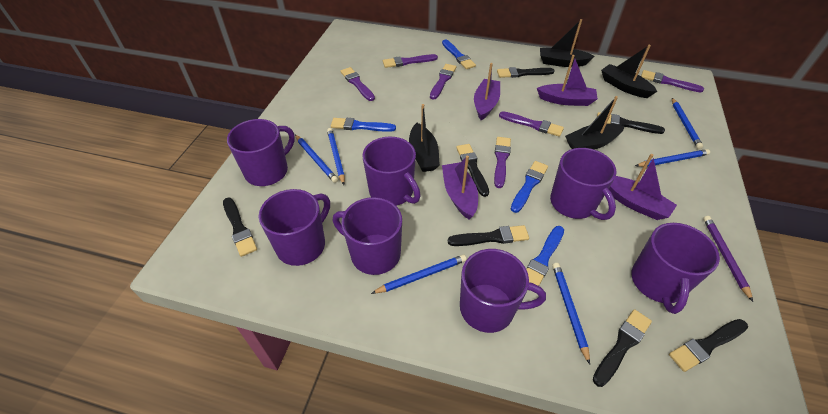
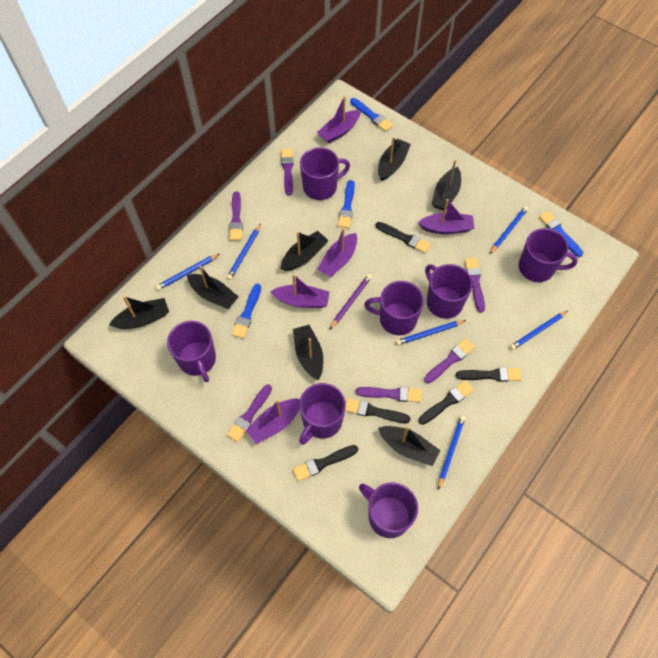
black boat: 4 -> 7
black brush: 7 -> 5
purple boat: 4 -> 5

